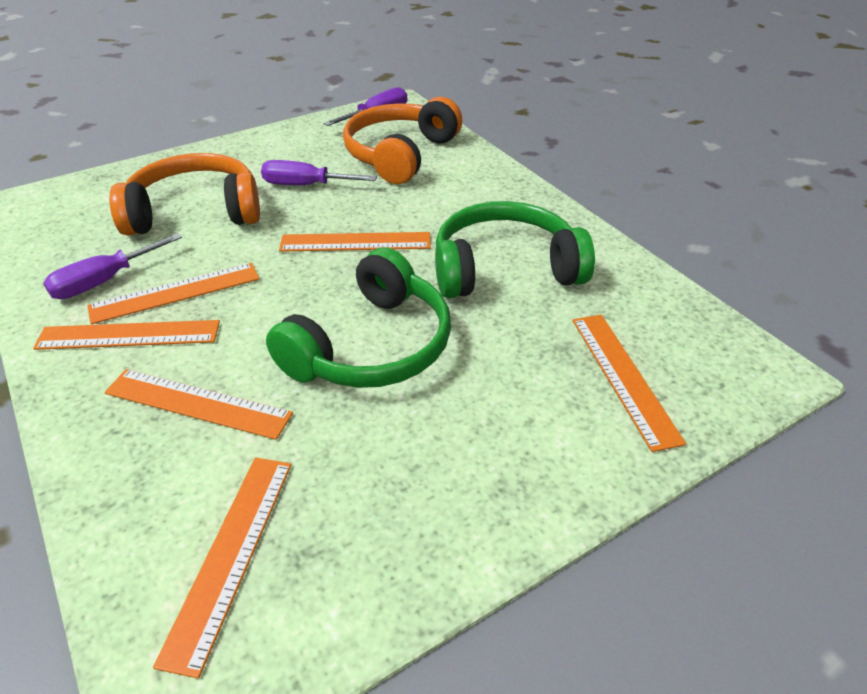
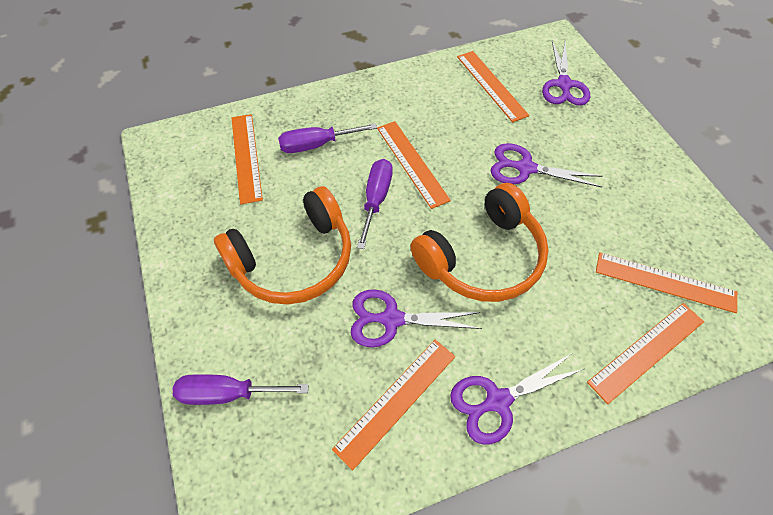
green headphones: 2 -> 0
purple scissors: 0 -> 4

